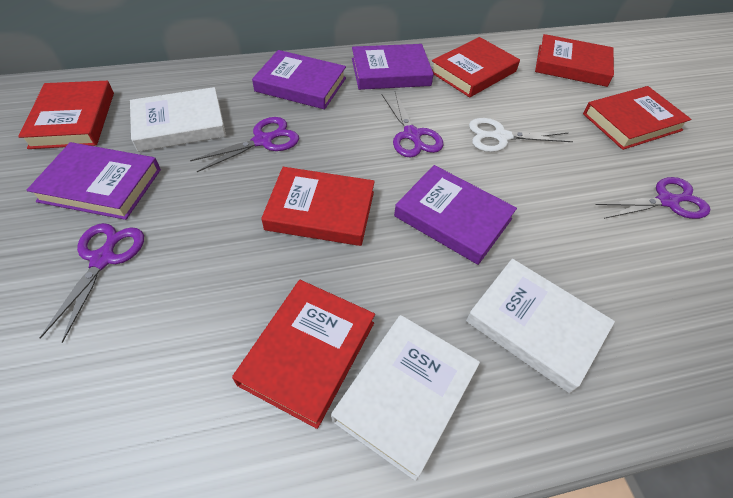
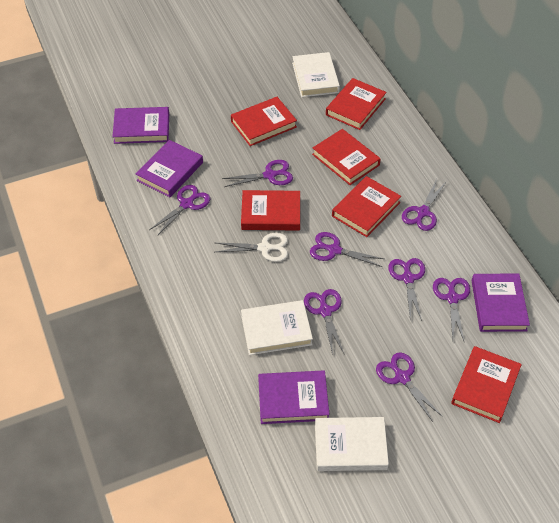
purple scissors: 4 -> 8

